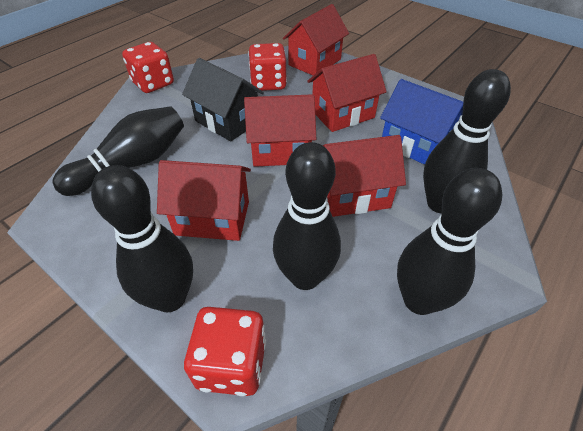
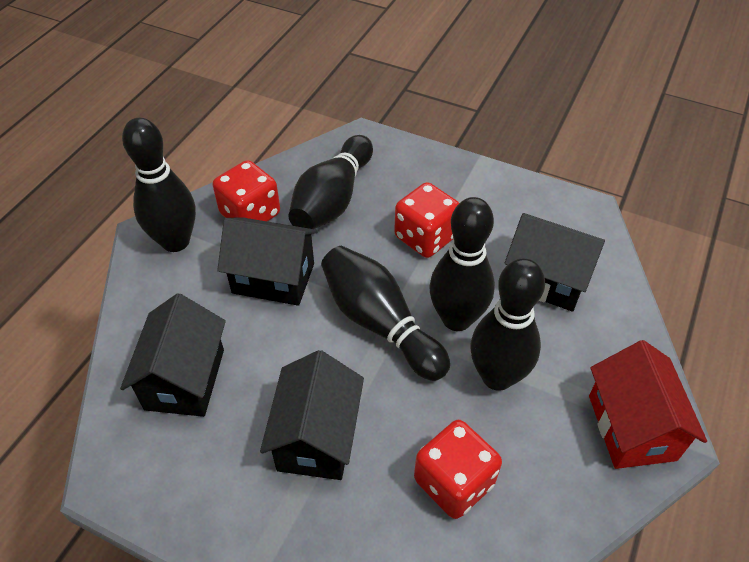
black house: 1 -> 4
blue house: 1 -> 0
red house: 5 -> 1

